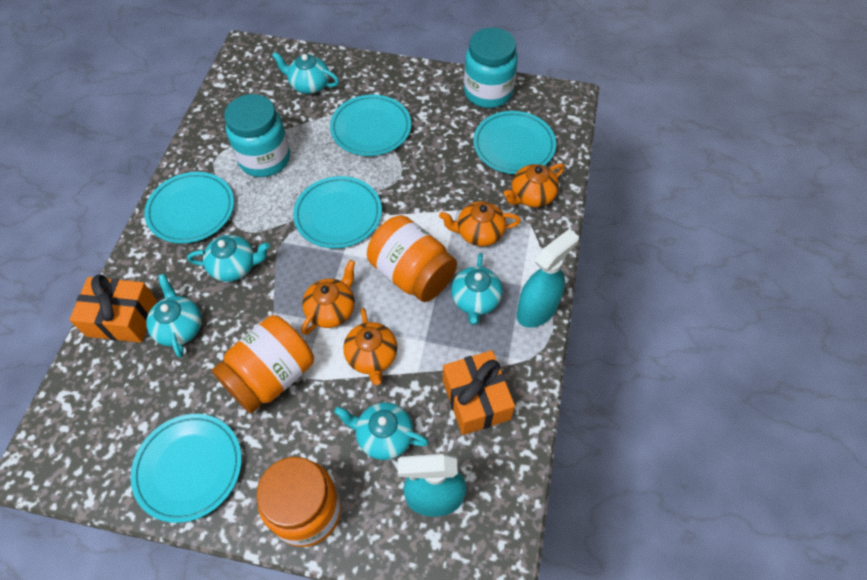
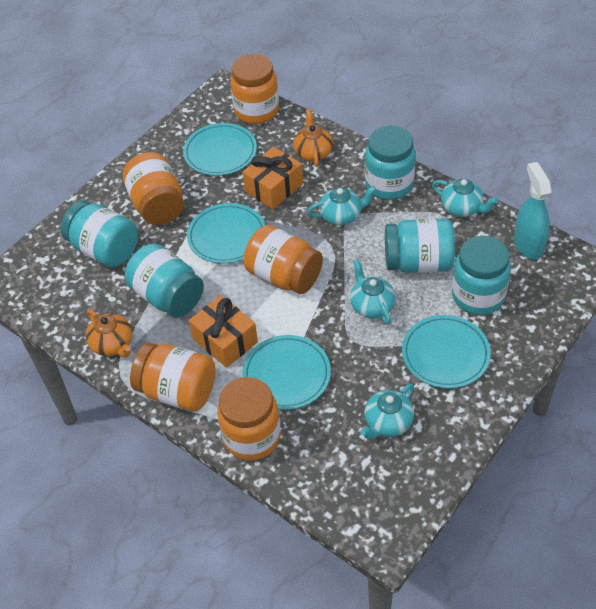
orange jar: 3 -> 5
orange teapot: 4 -> 2
turquoise jar: 2 -> 5
turquoise plate: 5 -> 4
turquoise spray bottle: 2 -> 1
turquoise teapot: 5 -> 4

